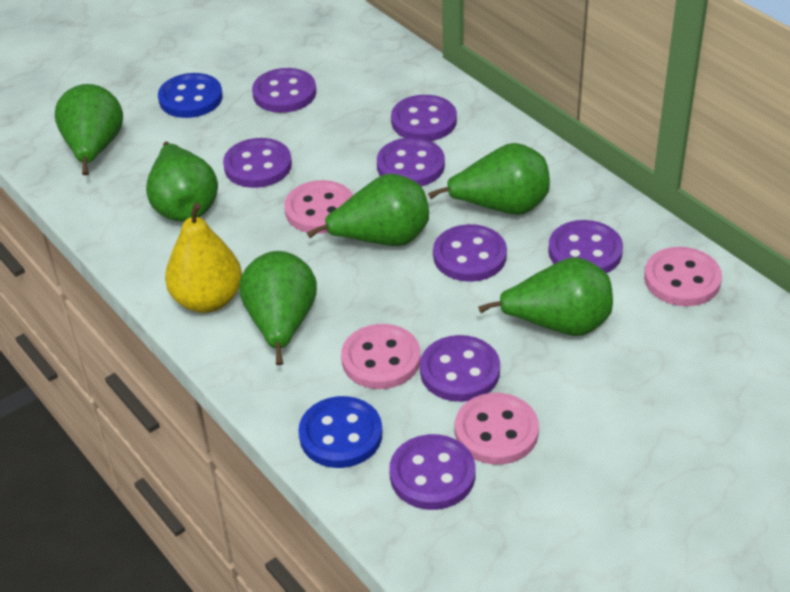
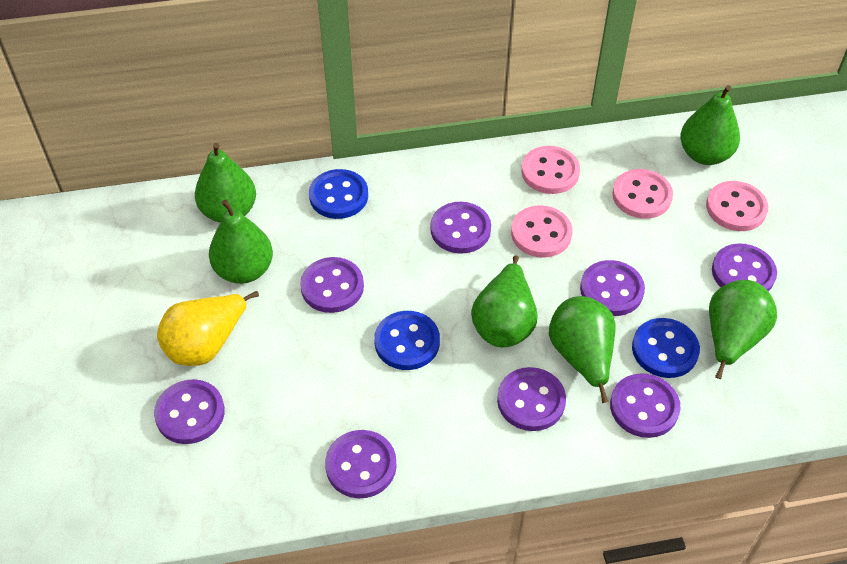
blue button: 2 -> 3

